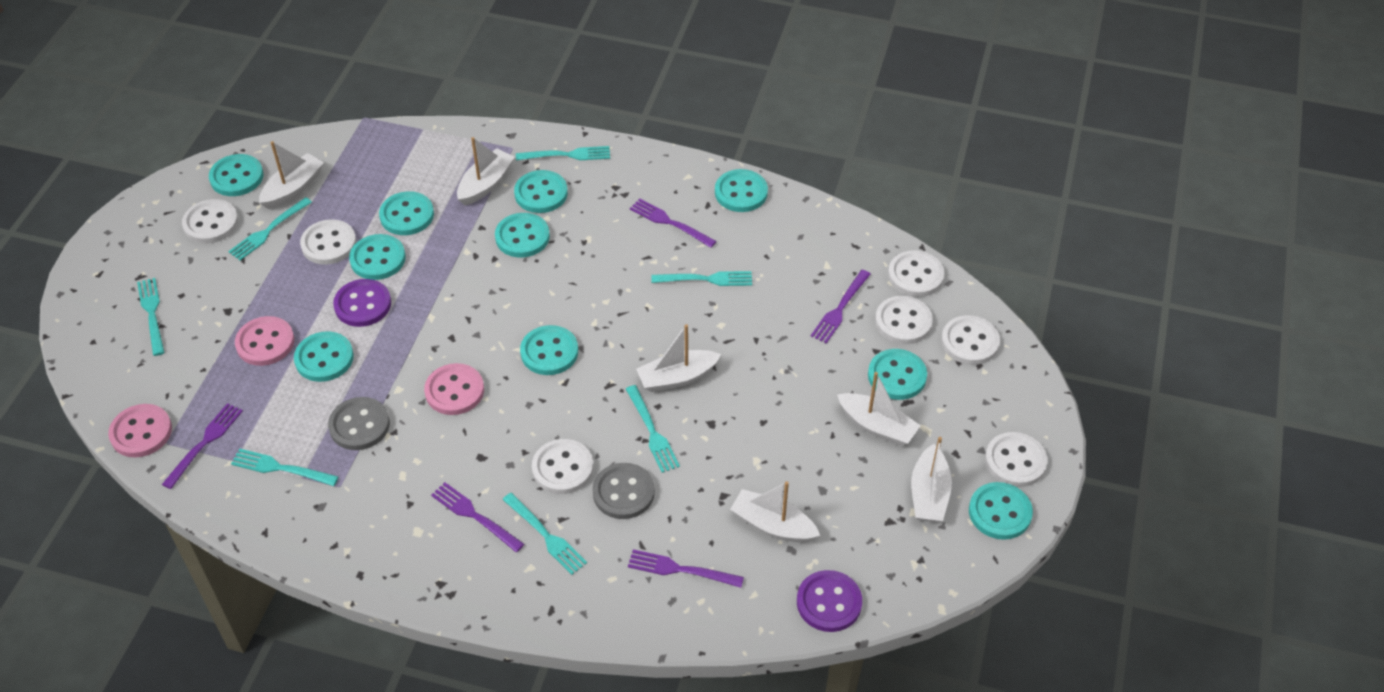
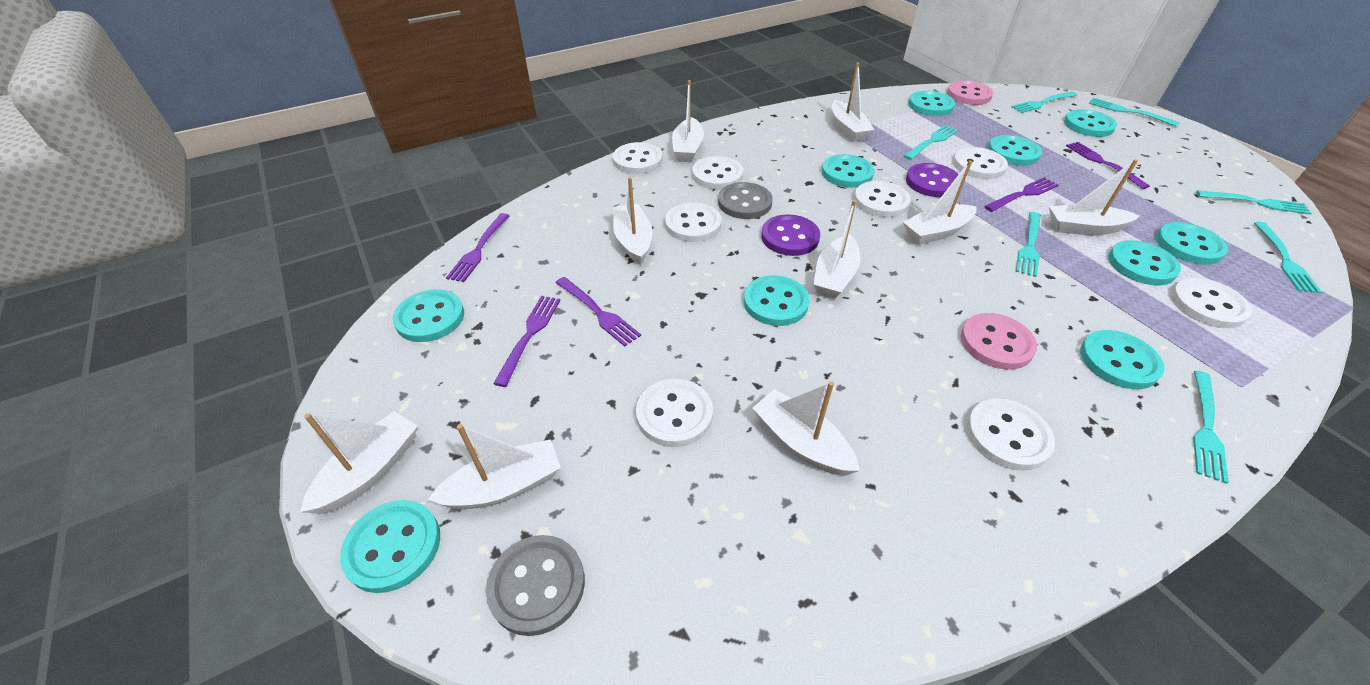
pink button: 3 -> 2
white boat: 6 -> 9
white button: 7 -> 8

